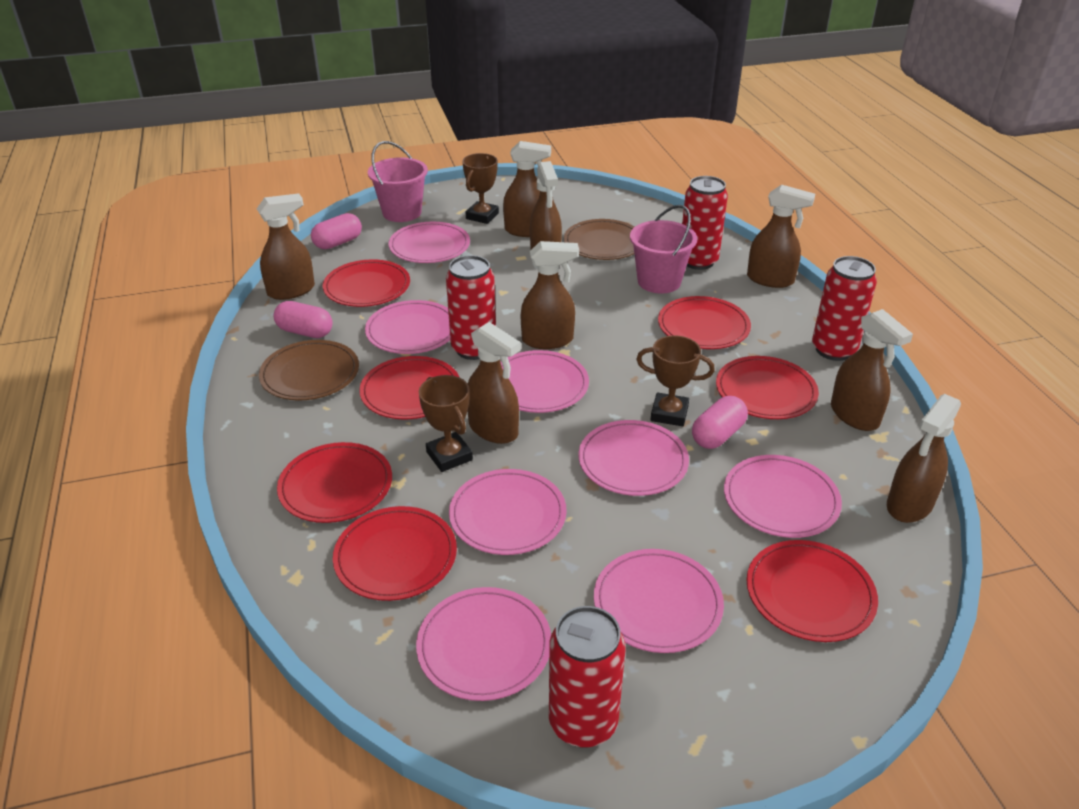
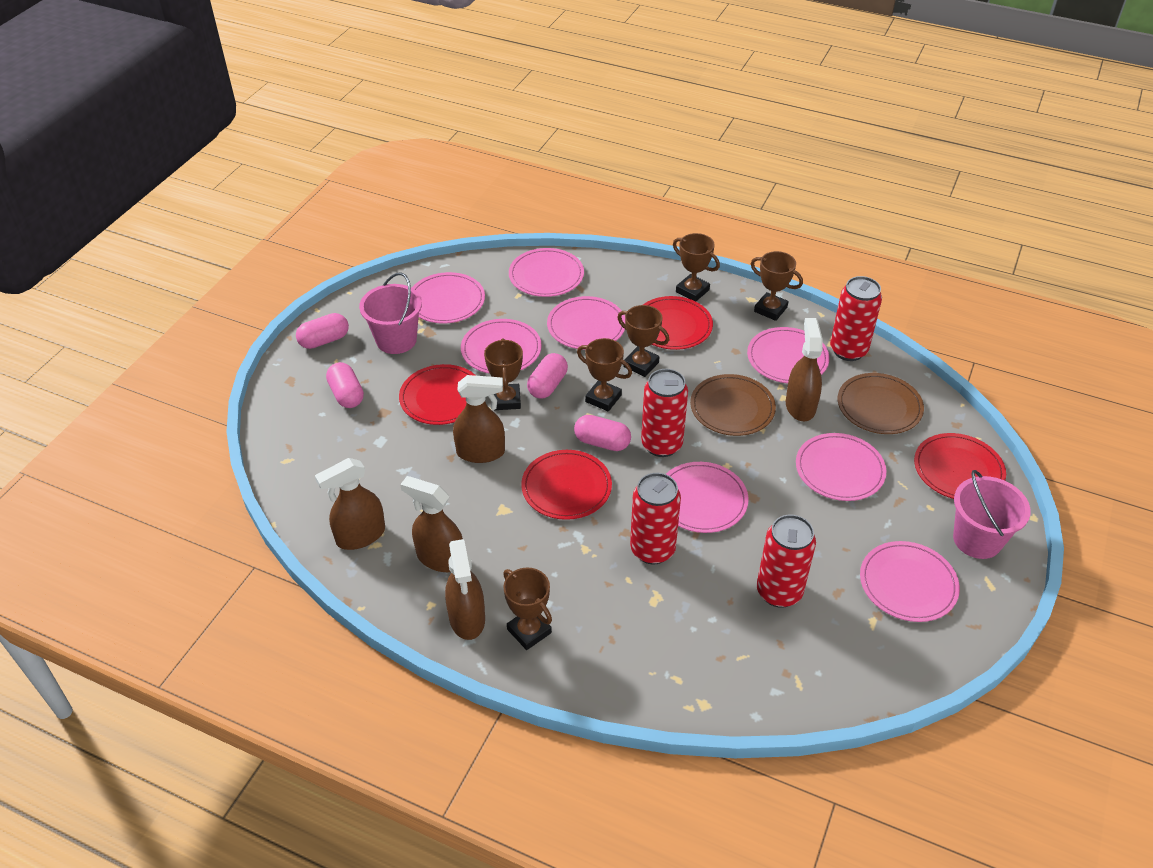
brown spray bottle: 8 -> 5
brown trophy: 3 -> 6
pink capsule: 3 -> 4
red plate: 7 -> 4

